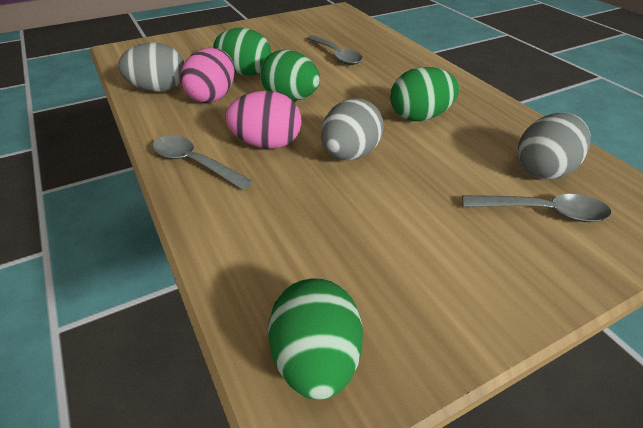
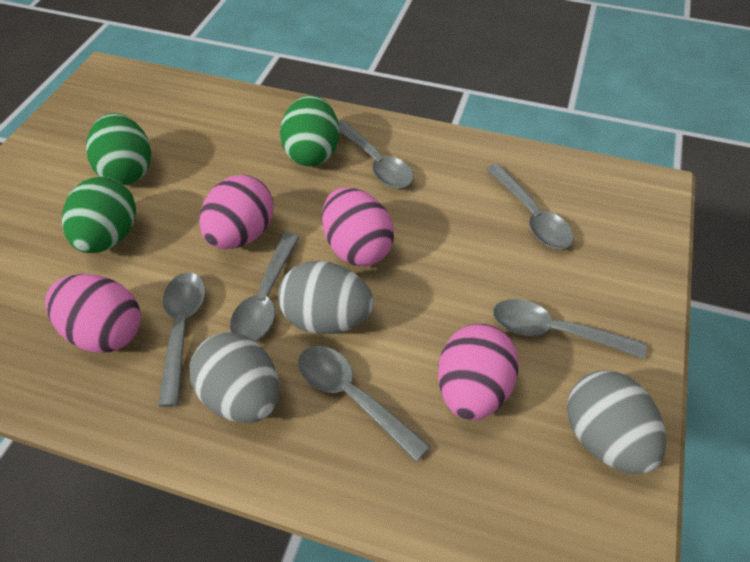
green egg: 4 -> 3
grey spoon: 3 -> 6
pink egg: 2 -> 4

